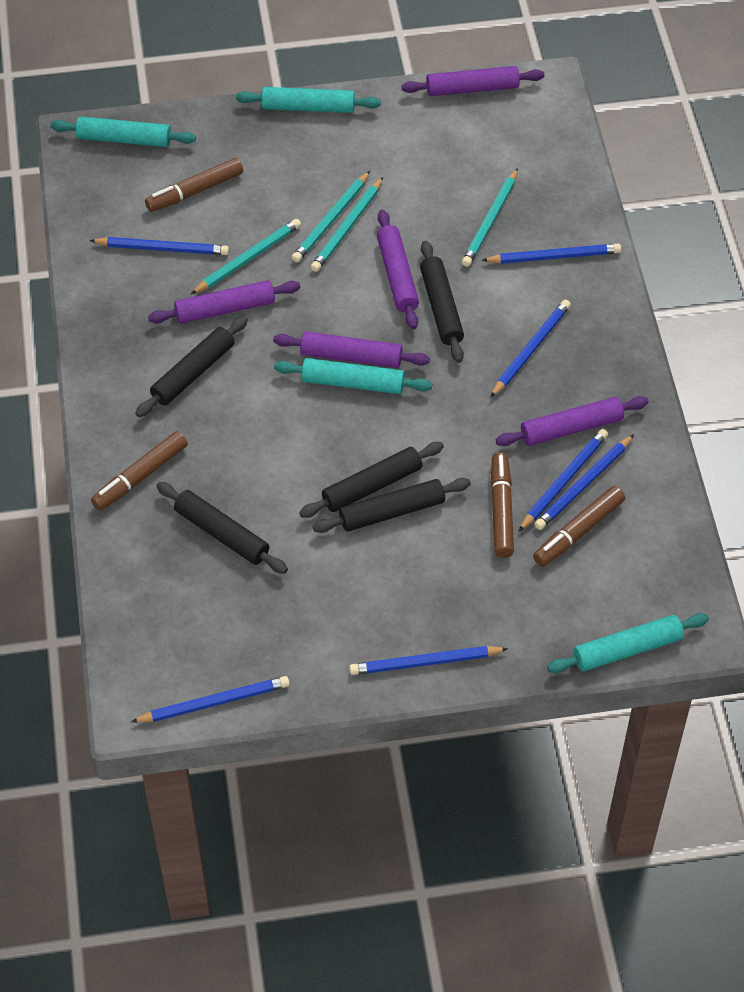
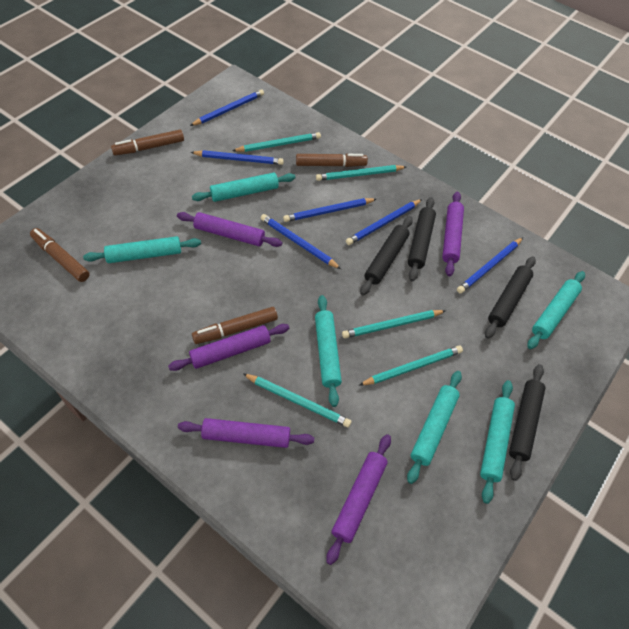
black rolling pin: 5 -> 4
blue pencil: 7 -> 6
turquoise pencil: 4 -> 5
turquoise rolling pin: 4 -> 6

